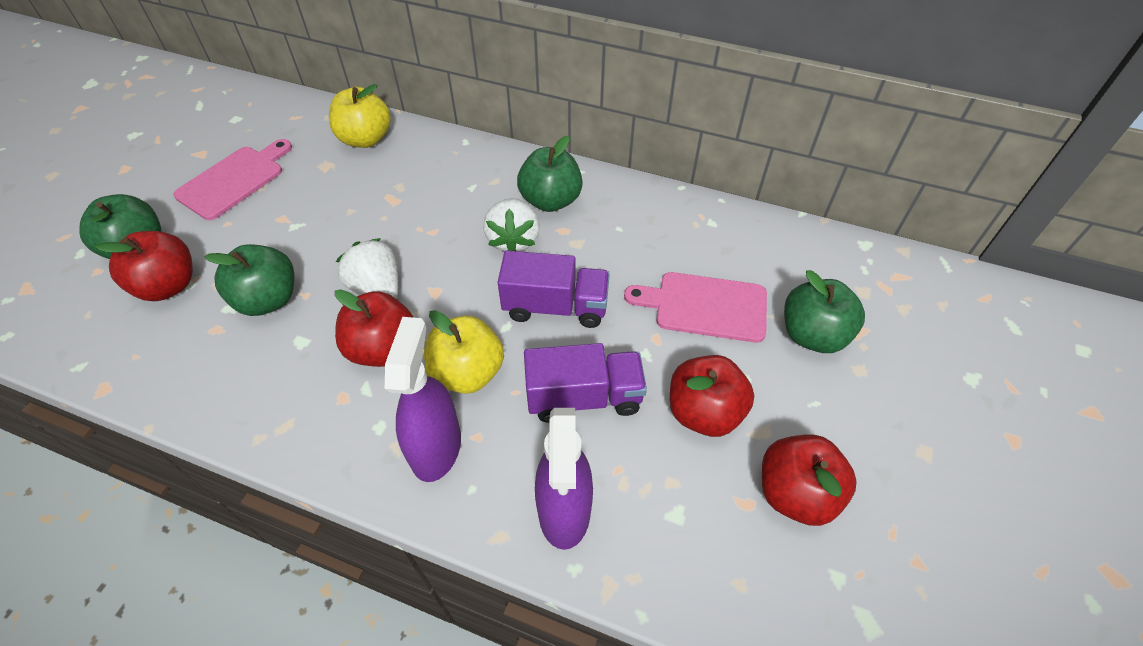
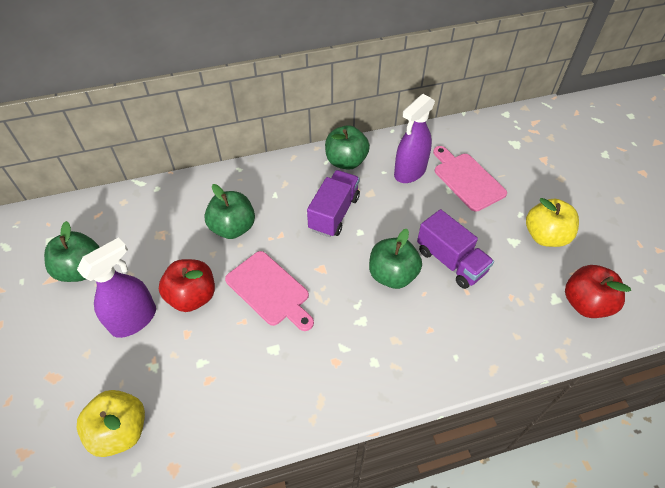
red apple: 4 -> 2
white strawberry: 2 -> 0

